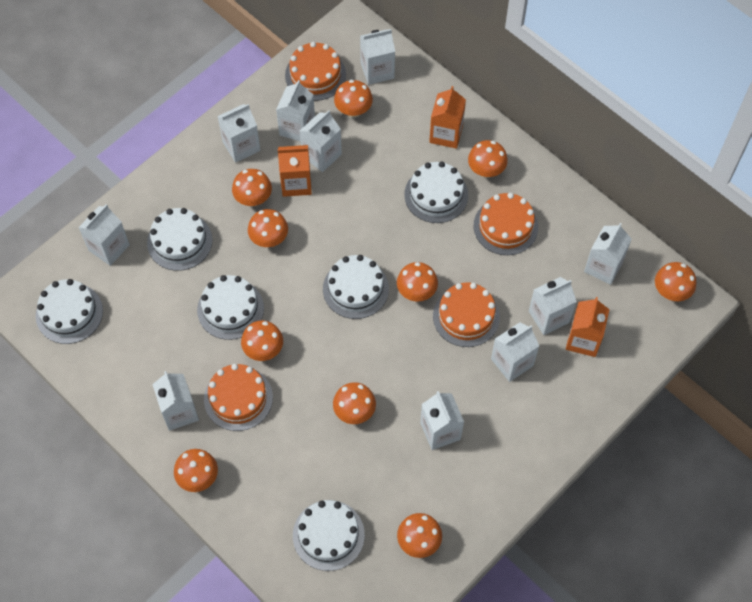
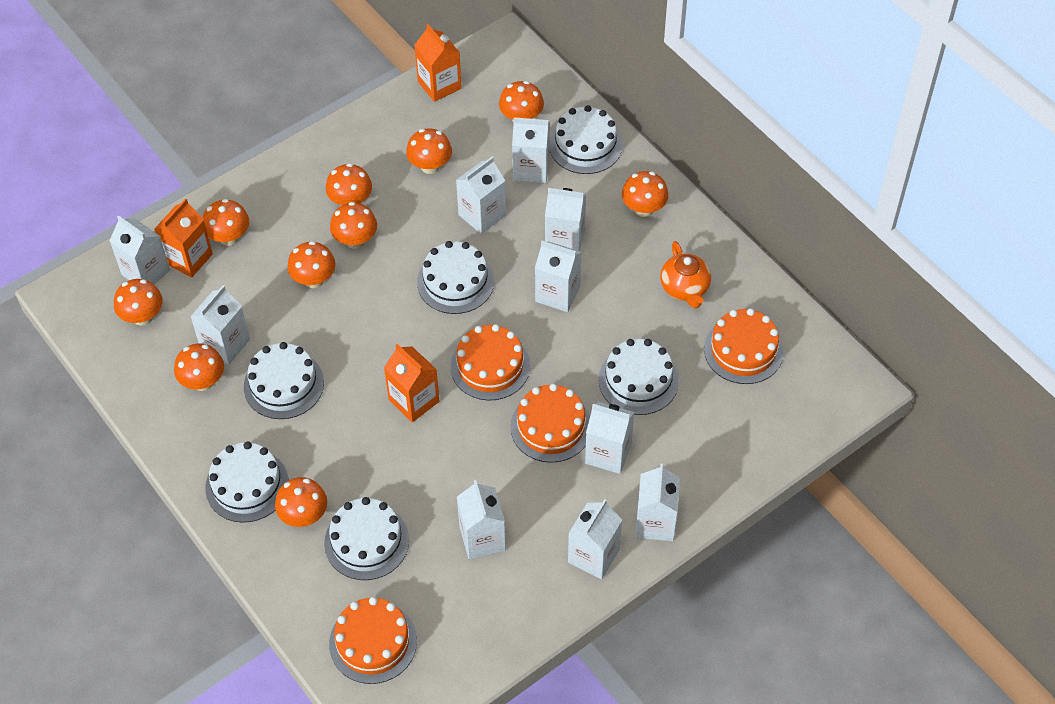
orange teapot: 0 -> 1

